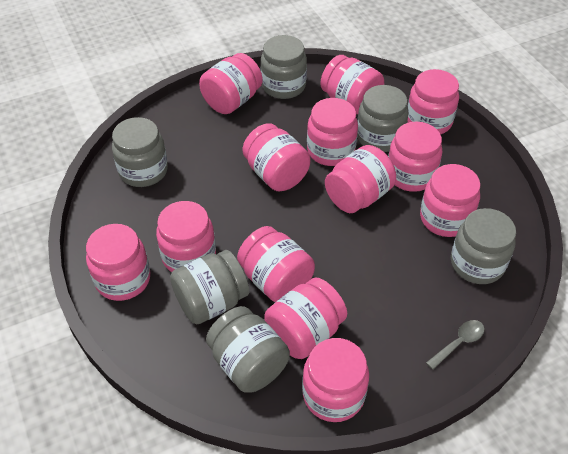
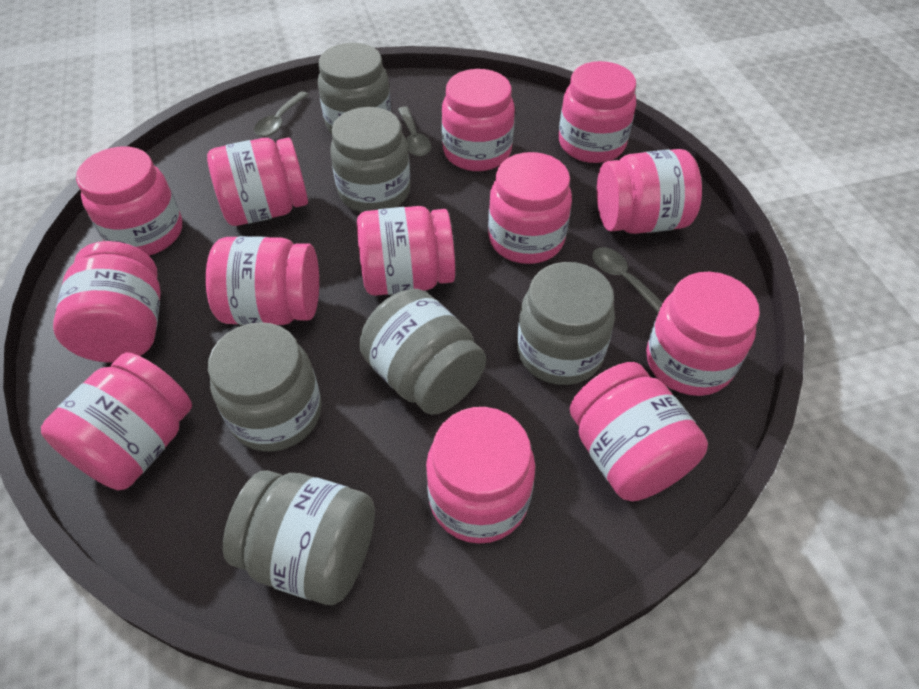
grey spoon: 1 -> 3

